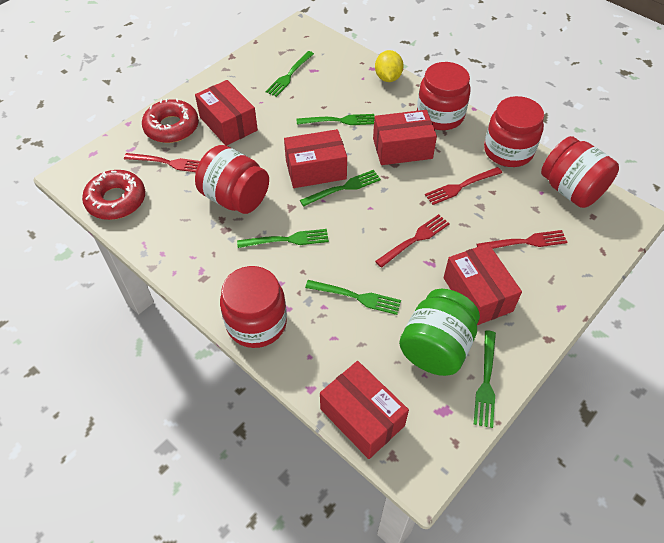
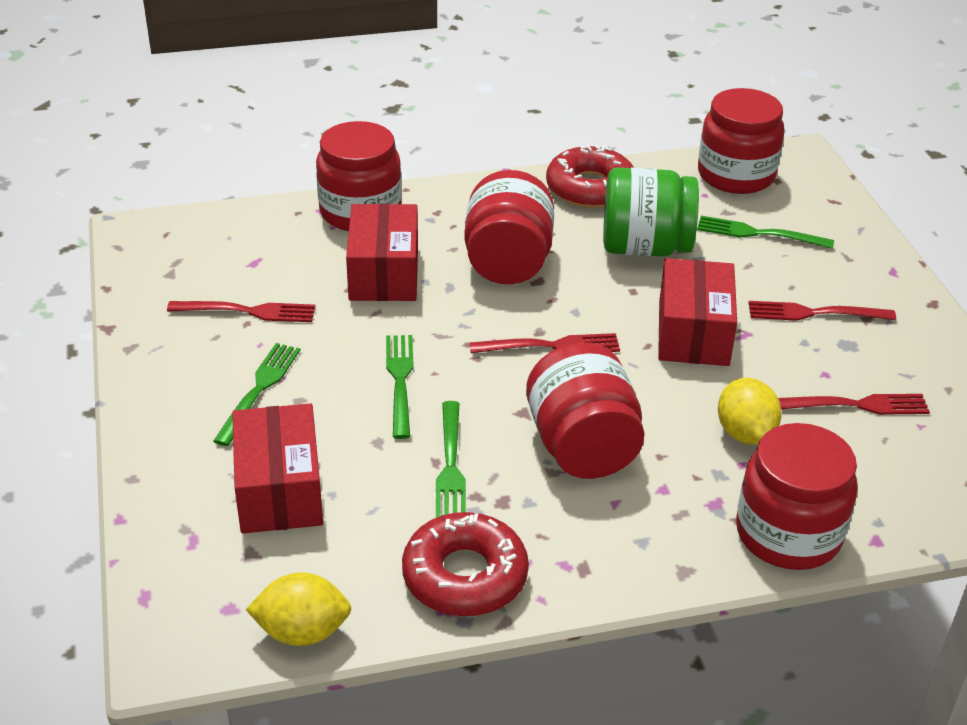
green fork: 6 -> 4
red box: 5 -> 3
yellow lemon: 1 -> 2

